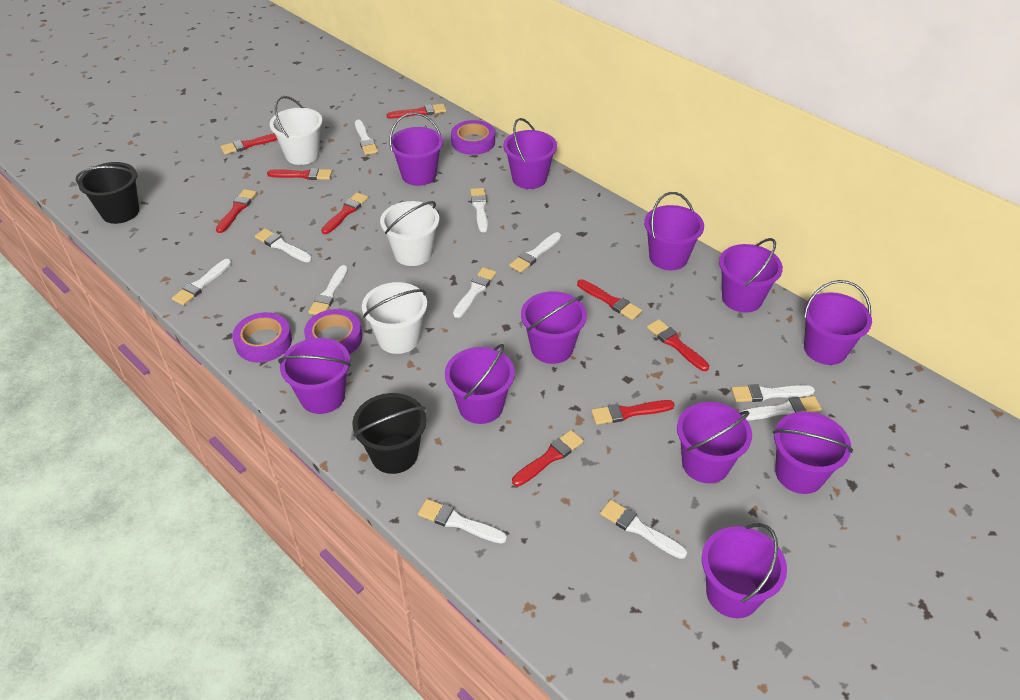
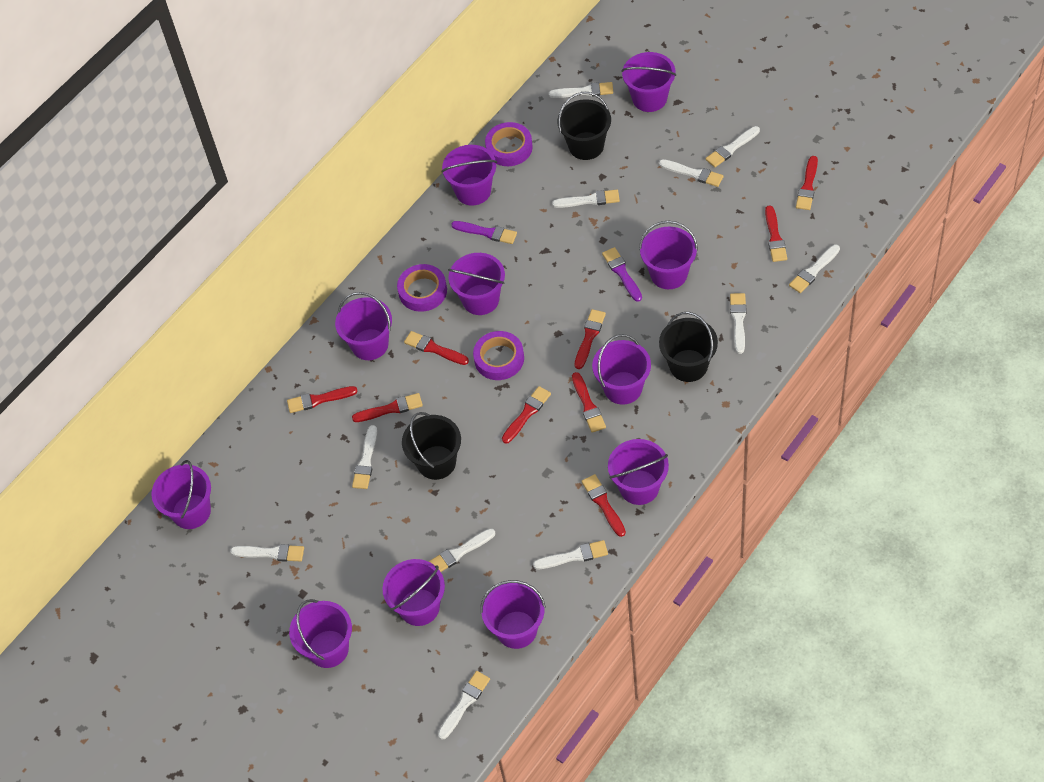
black bucket: 2 -> 3
purple brush: 0 -> 2
white bucket: 3 -> 0

